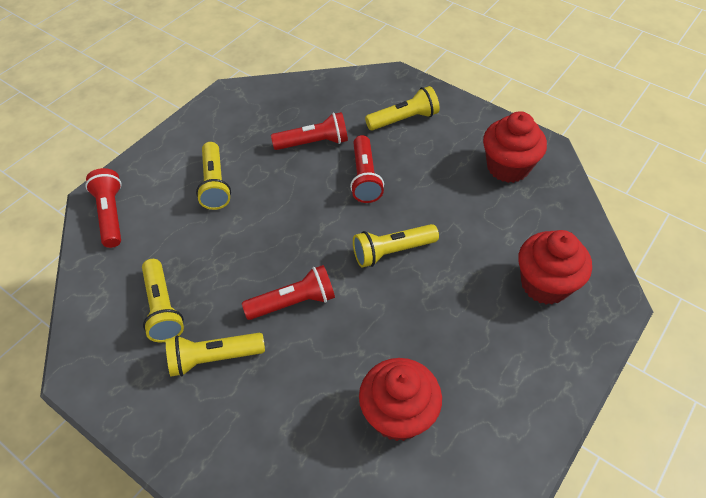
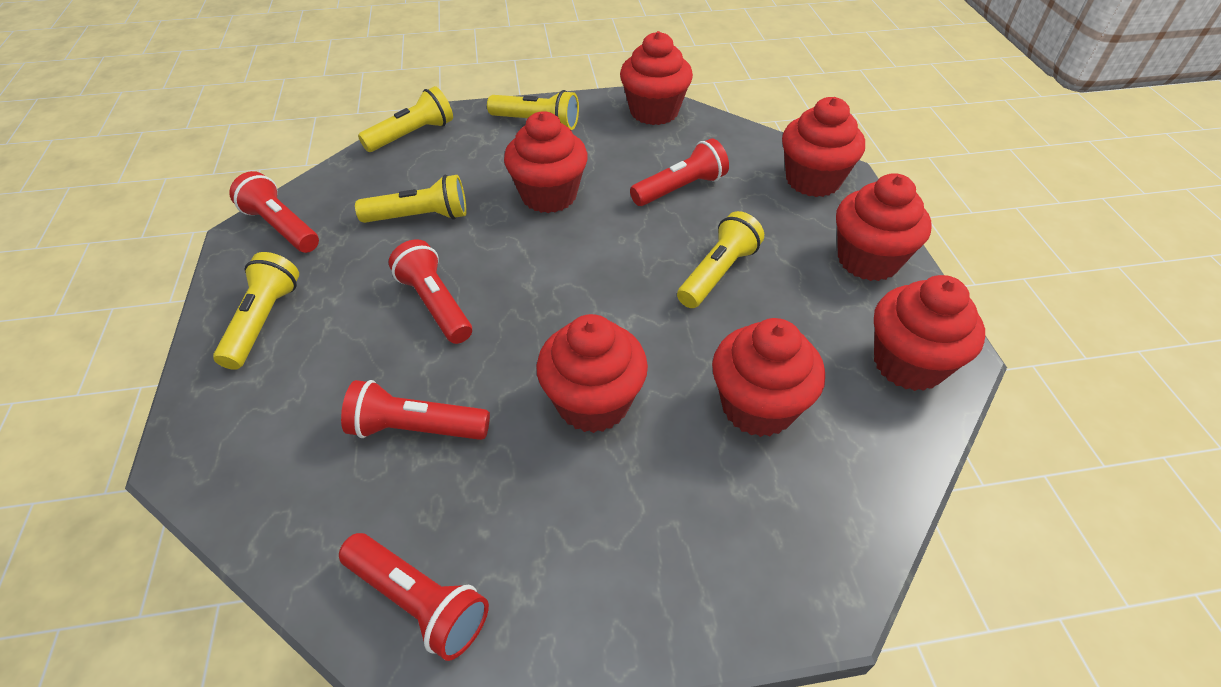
red cupcake: 3 -> 7
red flashlight: 4 -> 5

